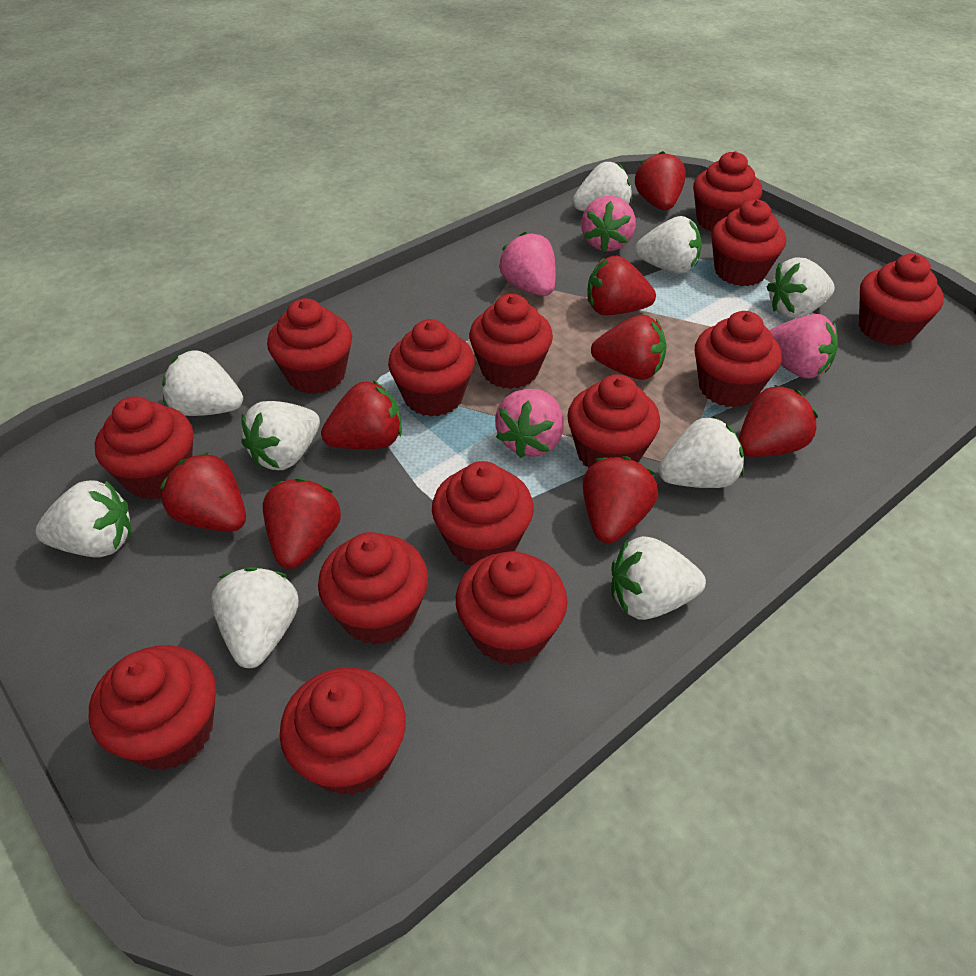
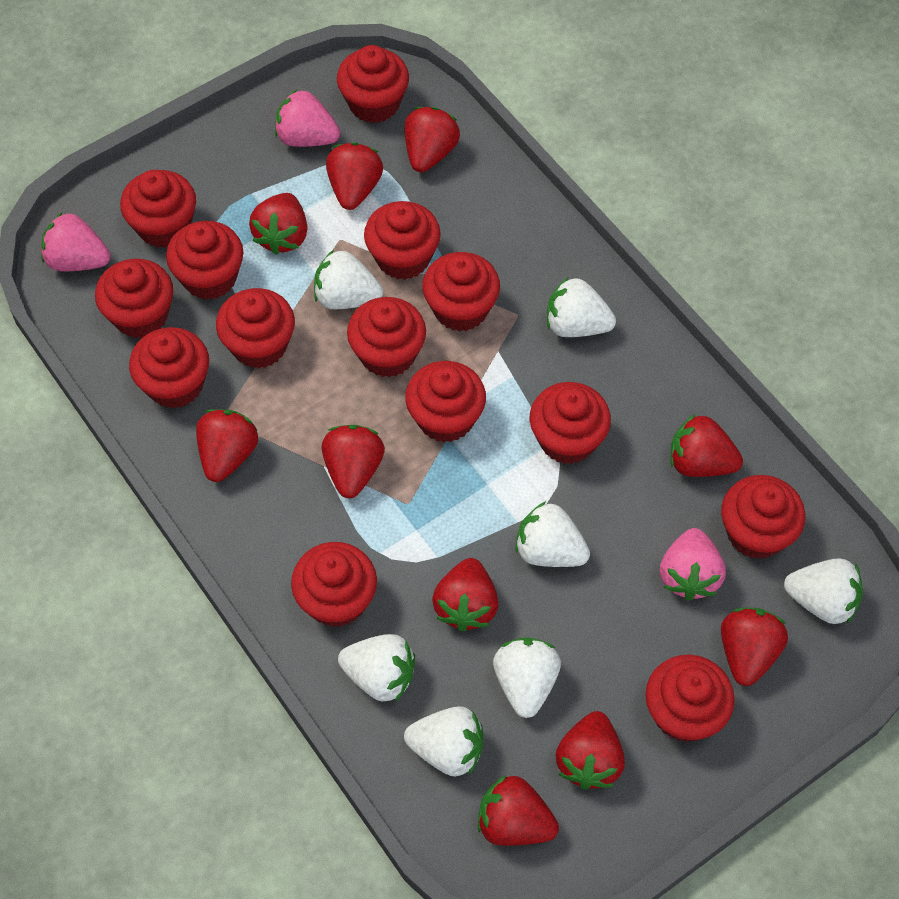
pink strawberry: 4 -> 3
red strawberry: 8 -> 10
white strawberry: 9 -> 7

